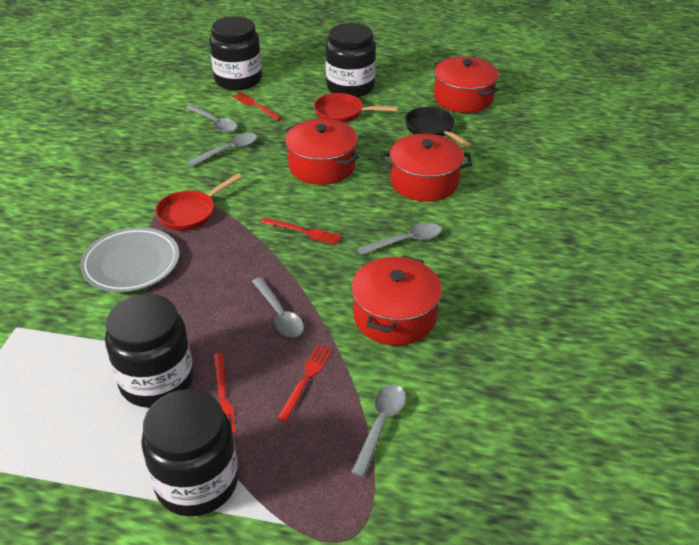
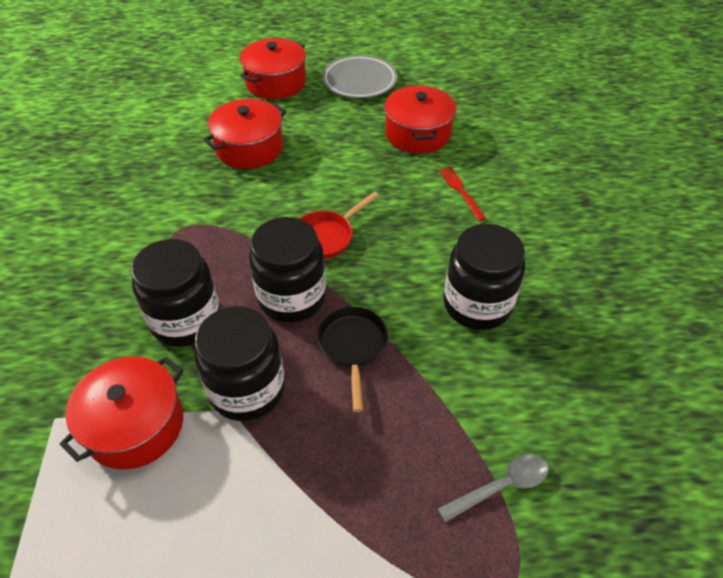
grey spoon: 5 -> 1
red fork: 4 -> 1
red pan: 2 -> 1

